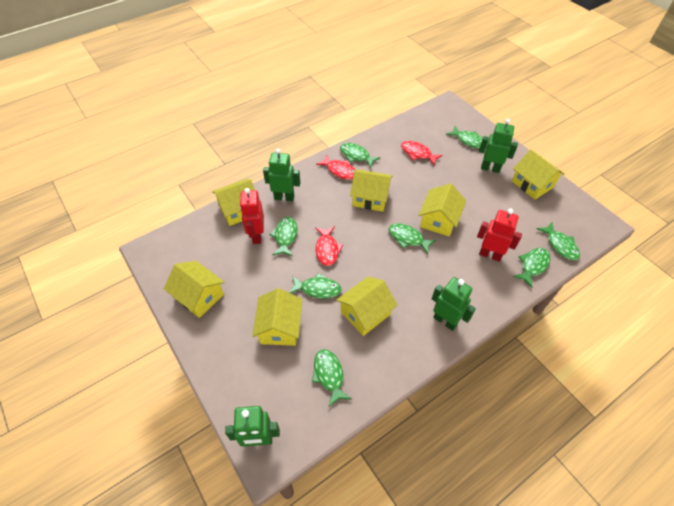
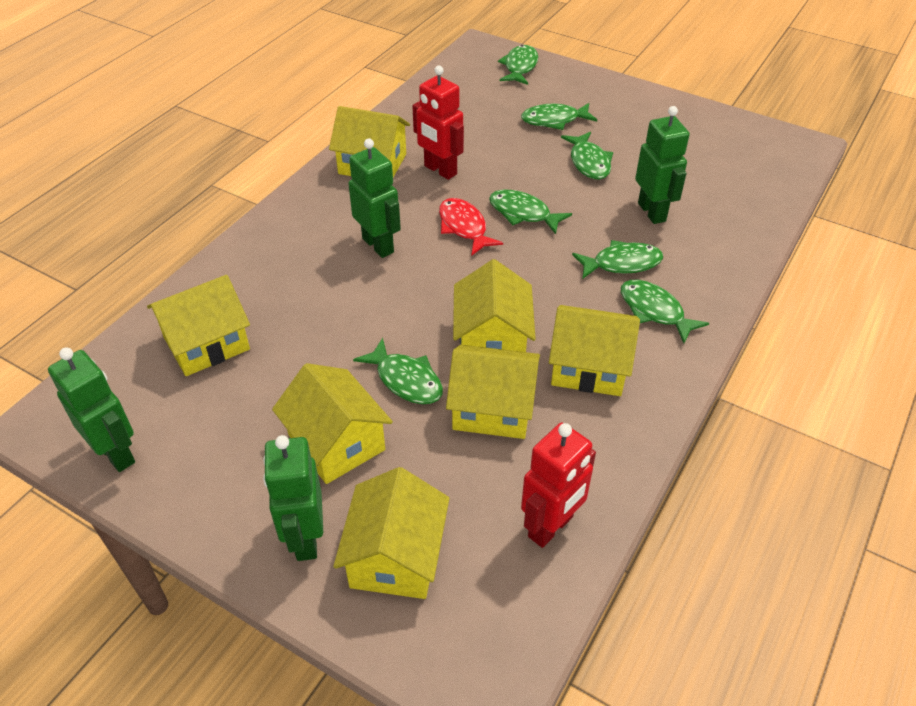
green fish: 8 -> 7
red fish: 3 -> 1

